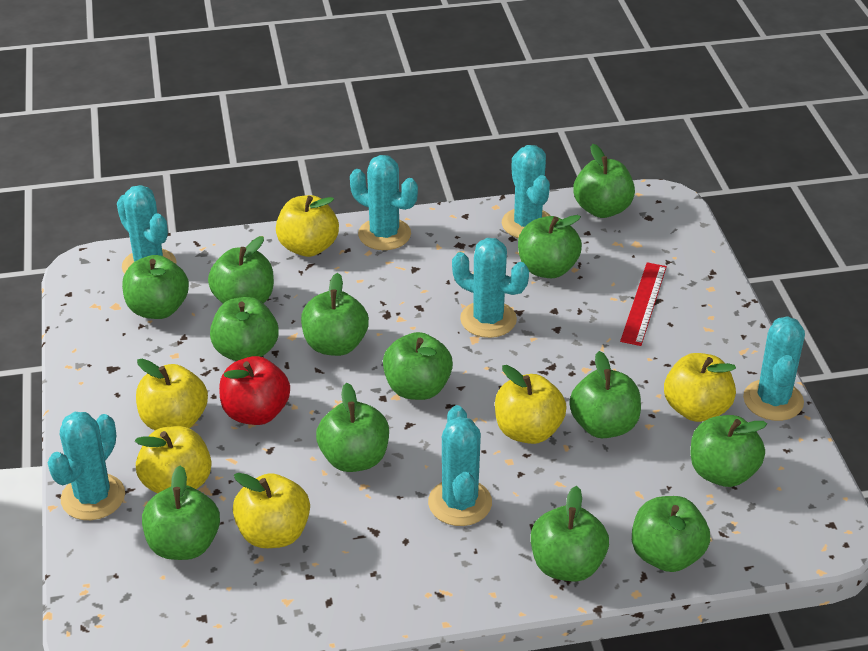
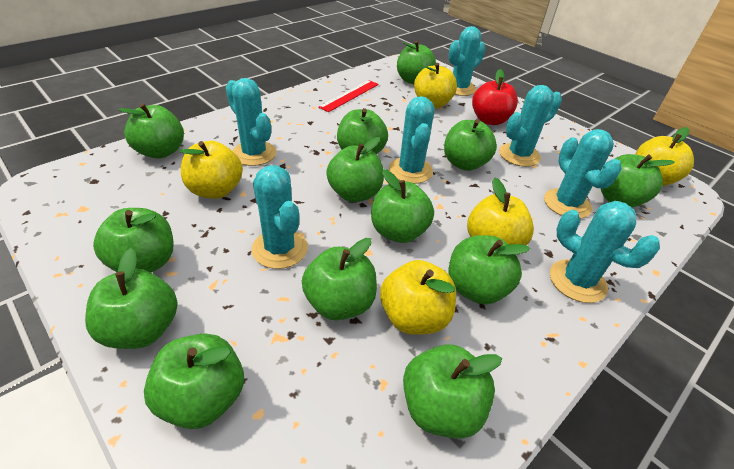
yellow apple: 6 -> 5

